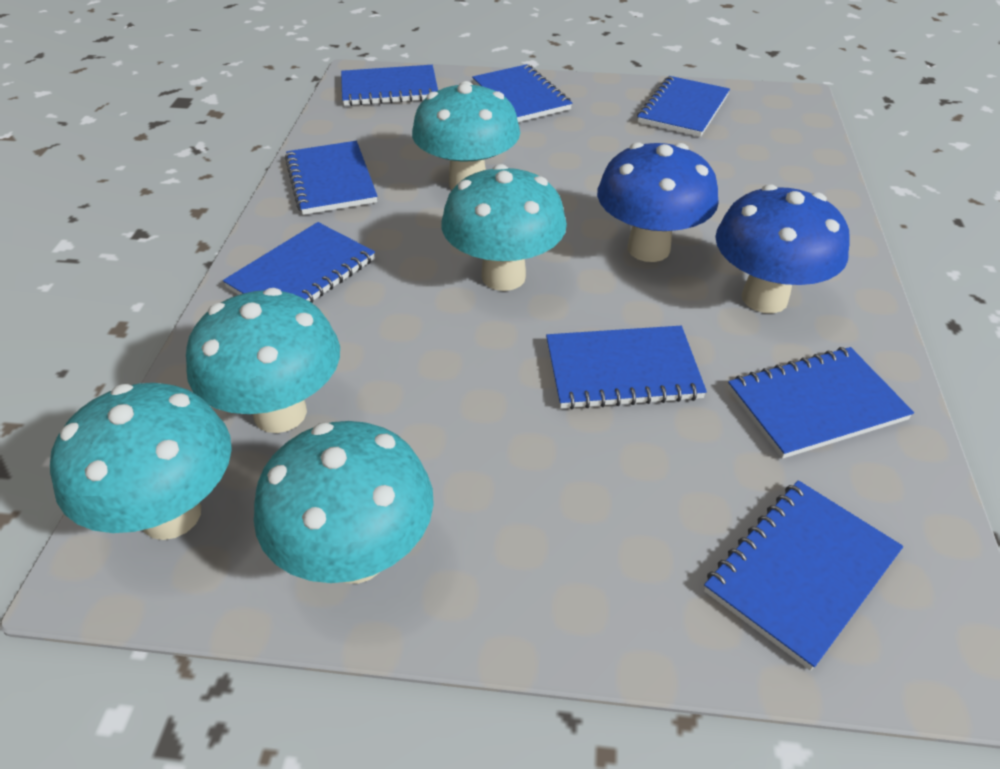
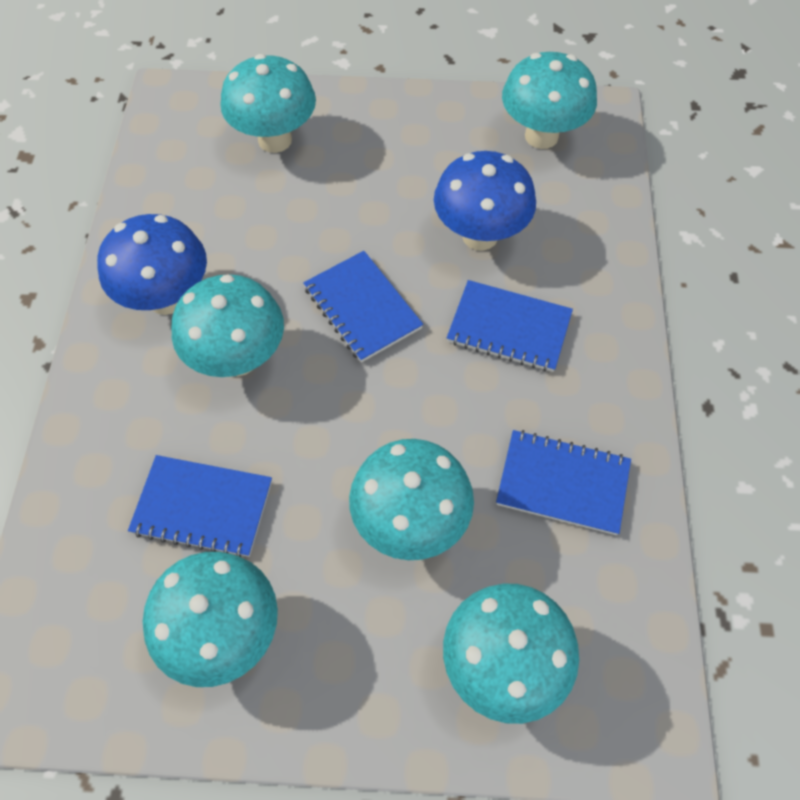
blue notebook: 8 -> 4
turquoise mushroom: 5 -> 6

